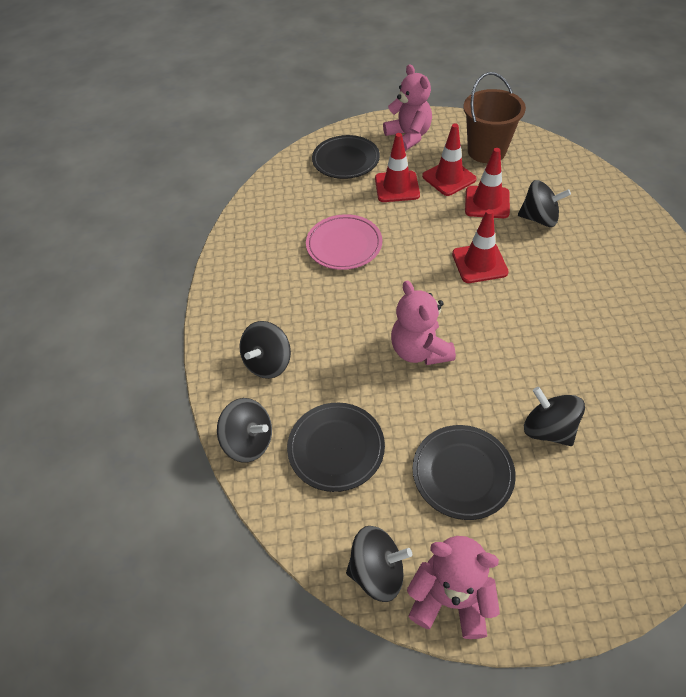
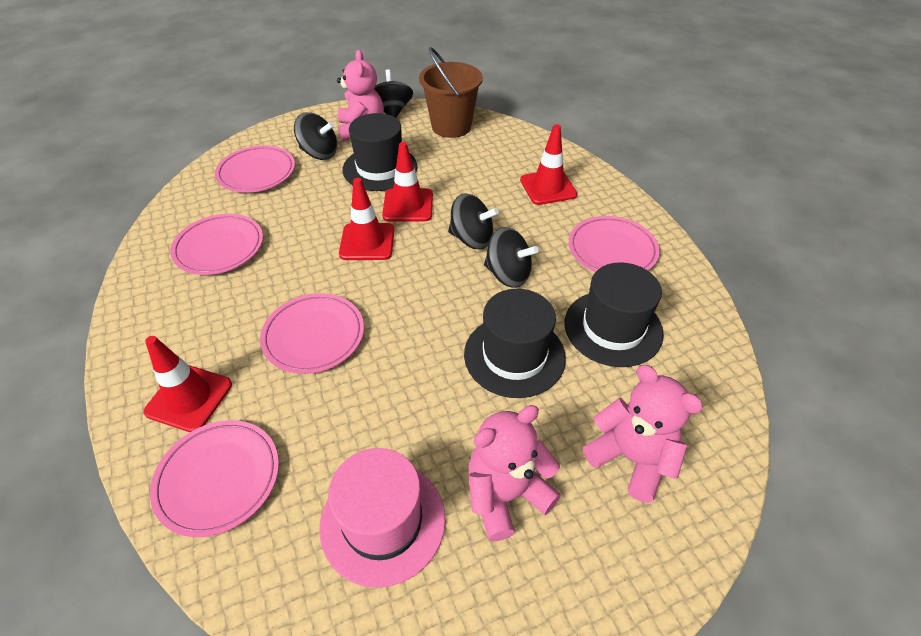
black hat: 0 -> 3
black plate: 3 -> 0
black spinning top: 5 -> 4
pink hat: 0 -> 1
pink plate: 1 -> 5

